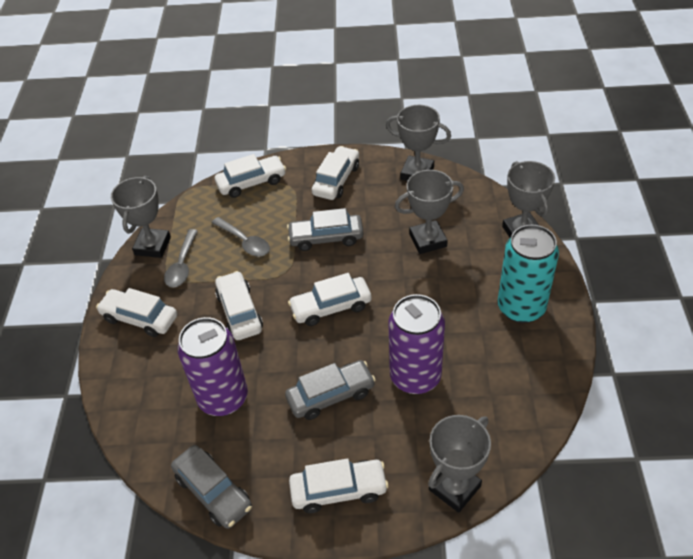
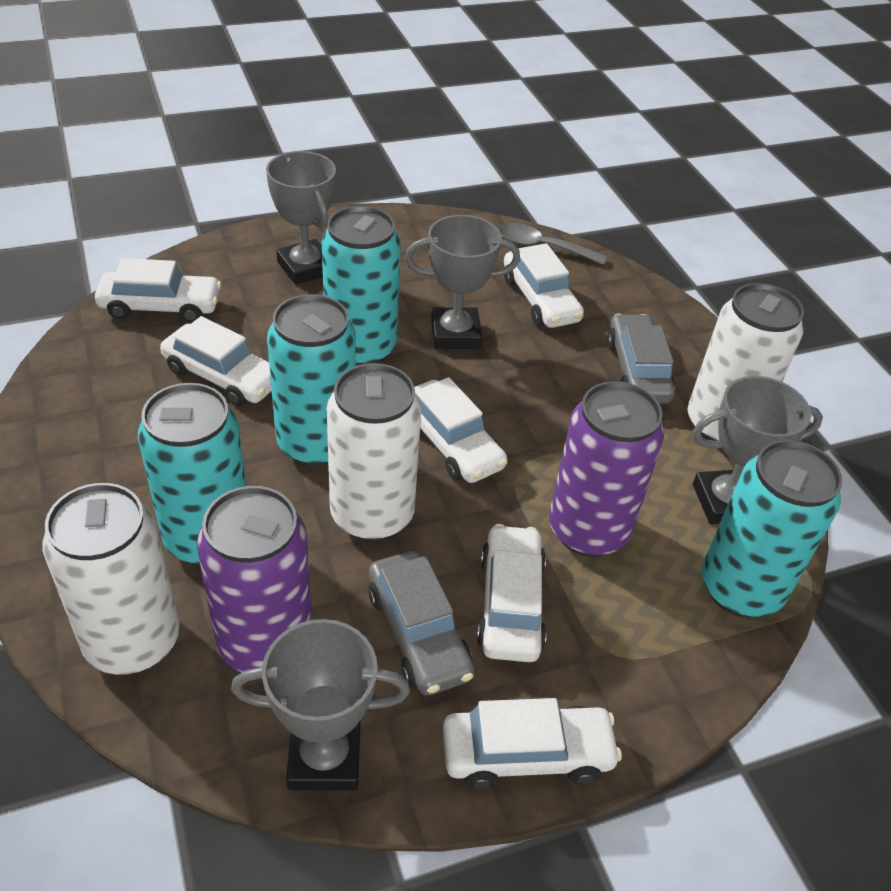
grey car: 3 -> 2
grey spoon: 2 -> 1
grey trophy: 5 -> 4
turquoise can: 1 -> 4
white can: 0 -> 3

